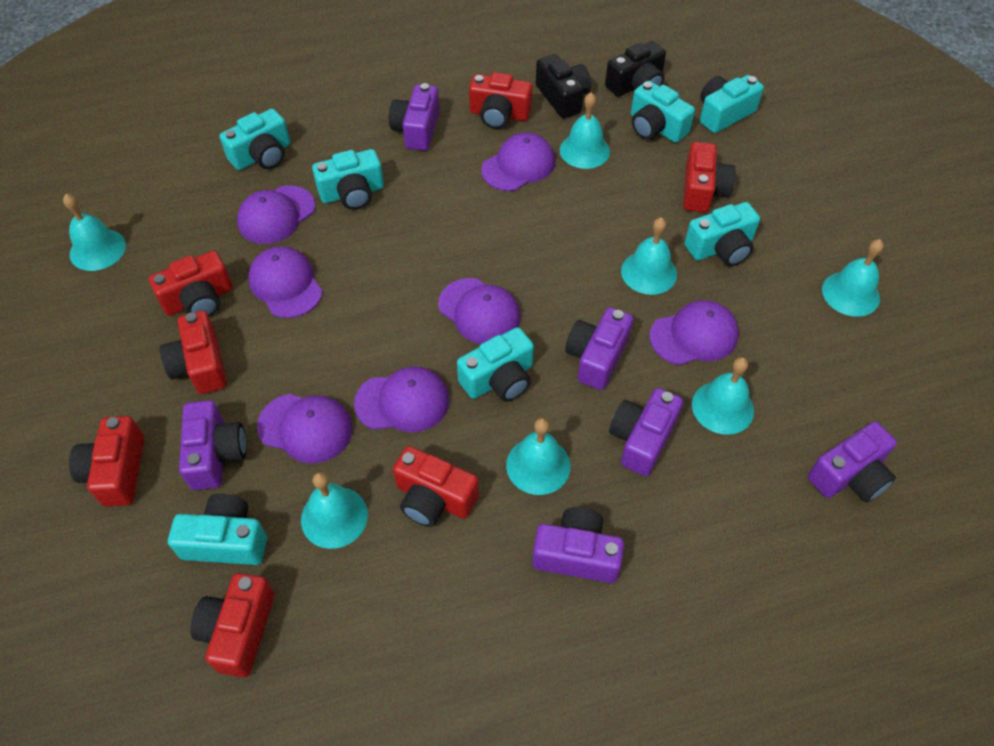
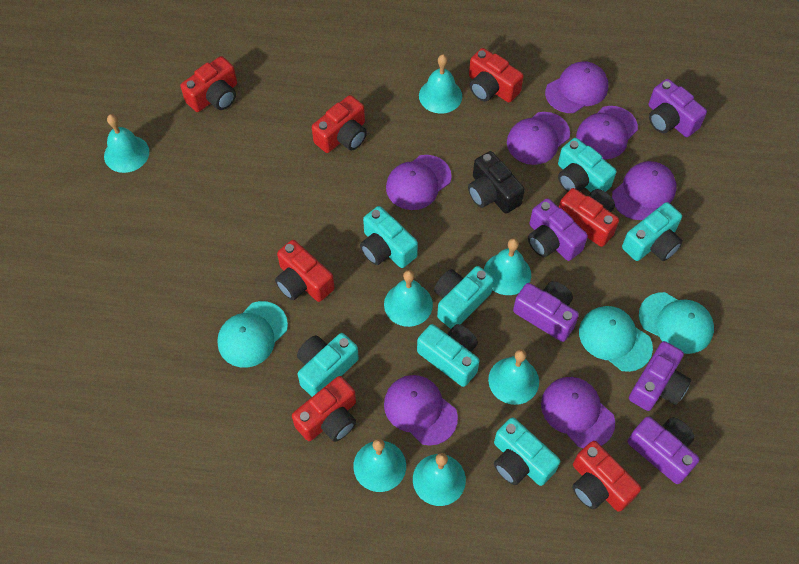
black camera: 2 -> 1
purple camera: 6 -> 5
turquoise cap: 0 -> 3

